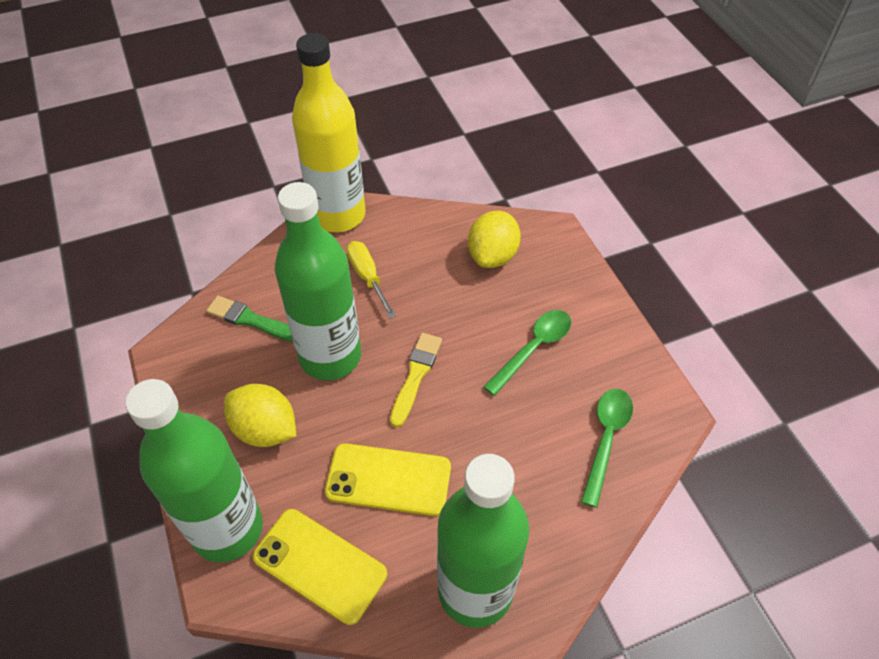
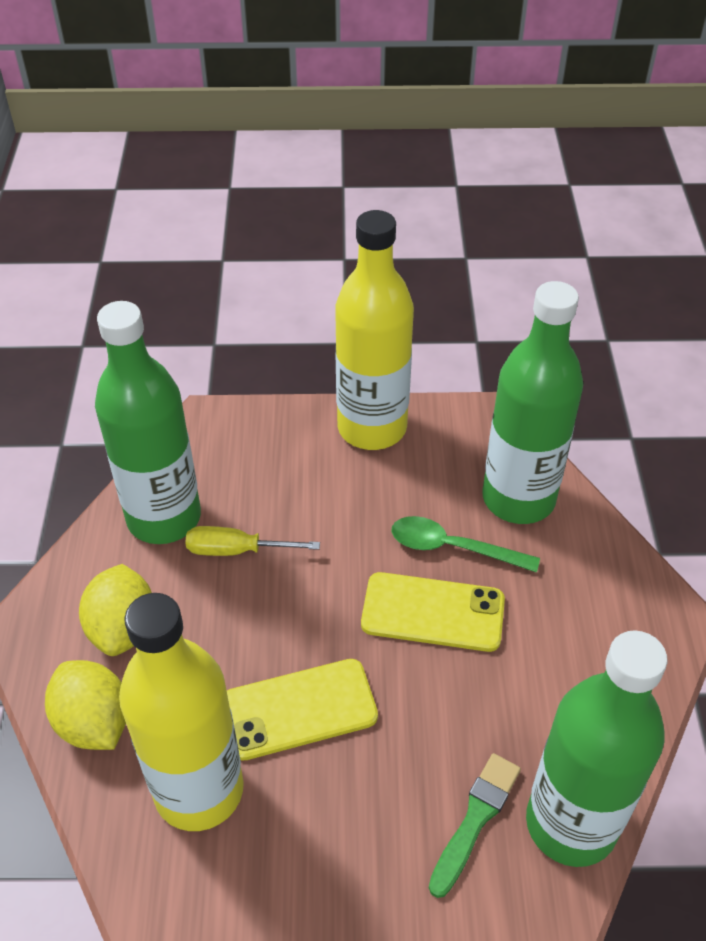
green spoon: 2 -> 1
yellow bottle: 1 -> 2
yellow brush: 1 -> 0

